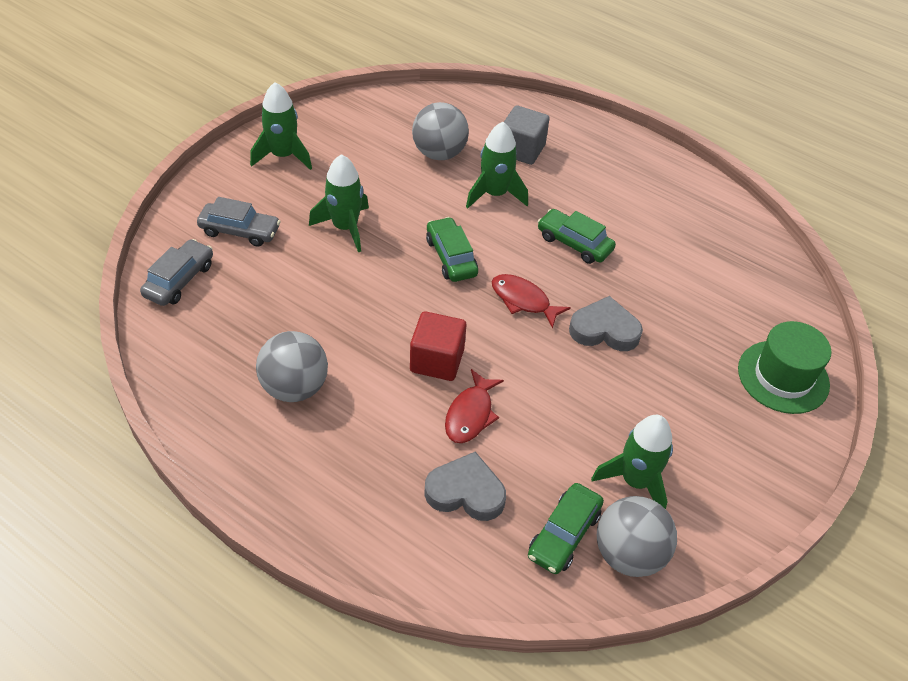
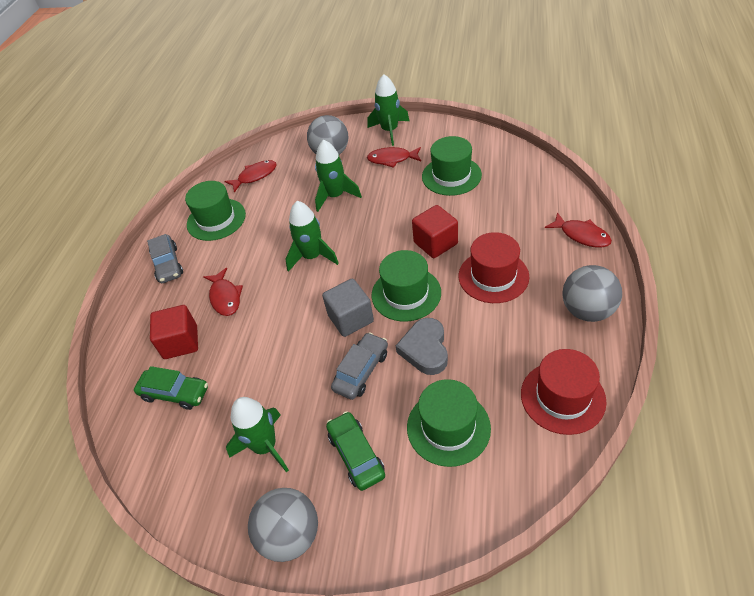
green car: 3 -> 2
green hat: 1 -> 4
grey heart: 2 -> 1
red cube: 1 -> 2
red fish: 2 -> 4
red hat: 0 -> 2

